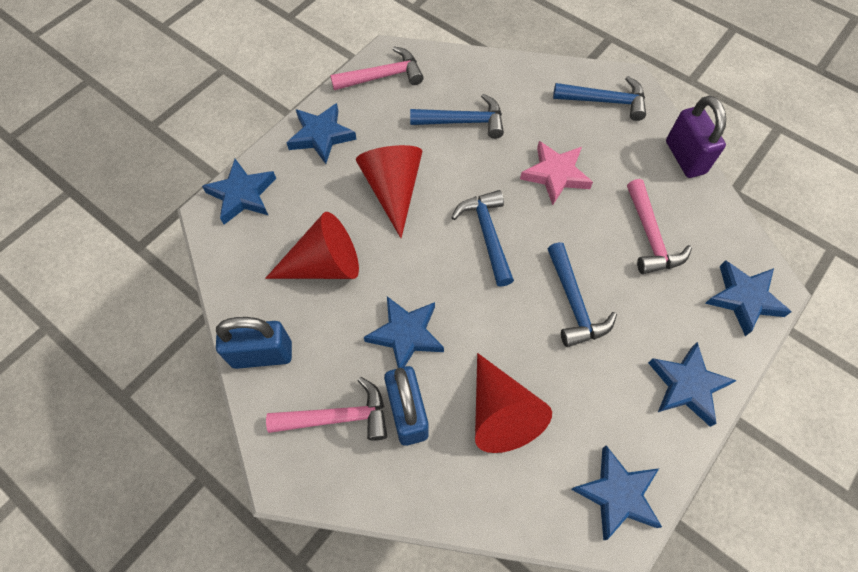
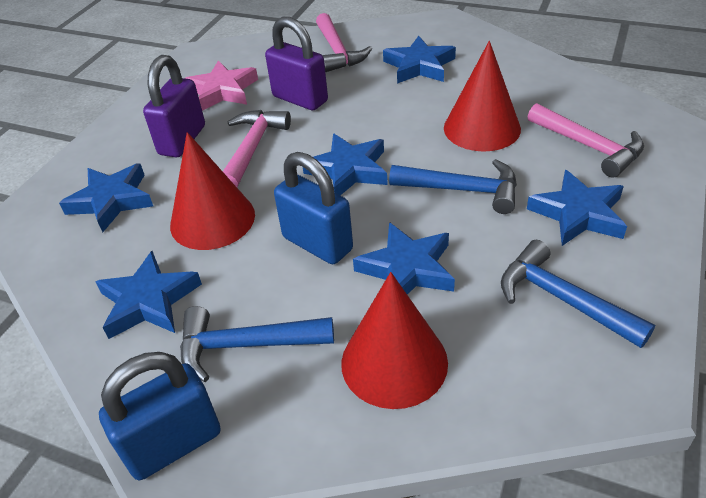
blue hammer: 4 -> 3
purple padlock: 1 -> 2

